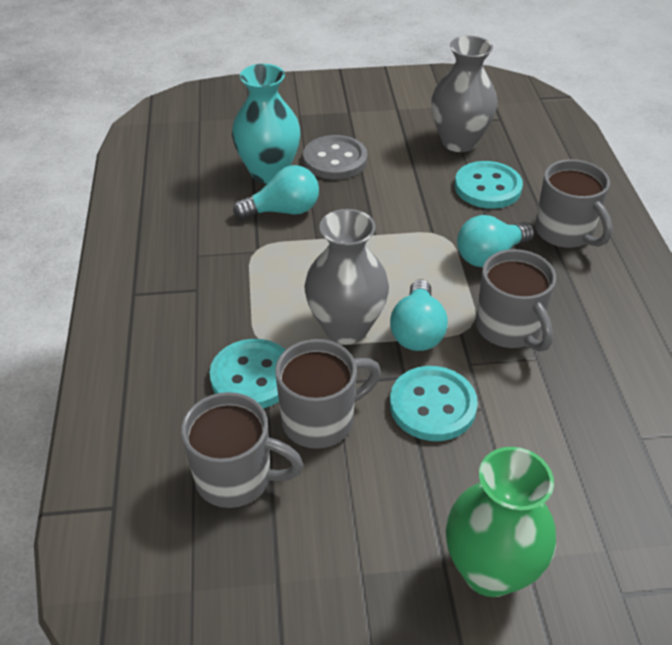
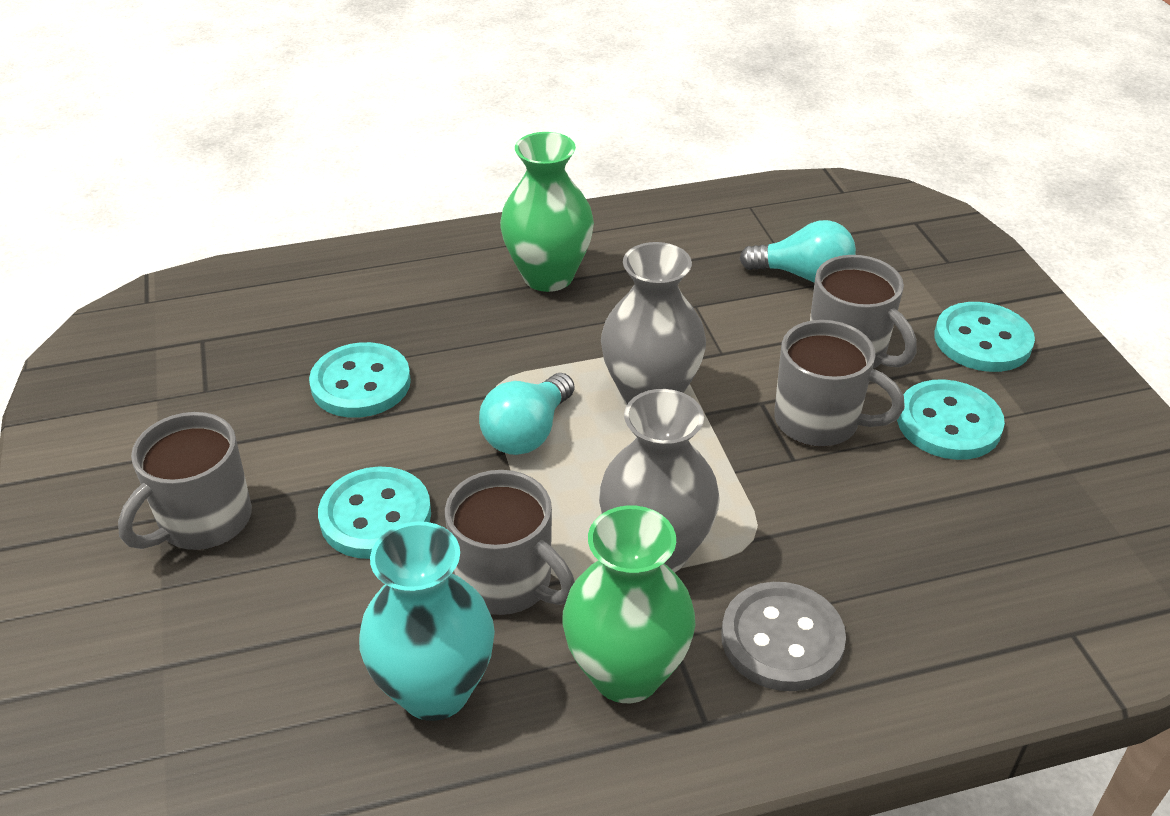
green vase: 1 -> 2
turquoise button: 3 -> 4
turquoise light bulb: 3 -> 2

